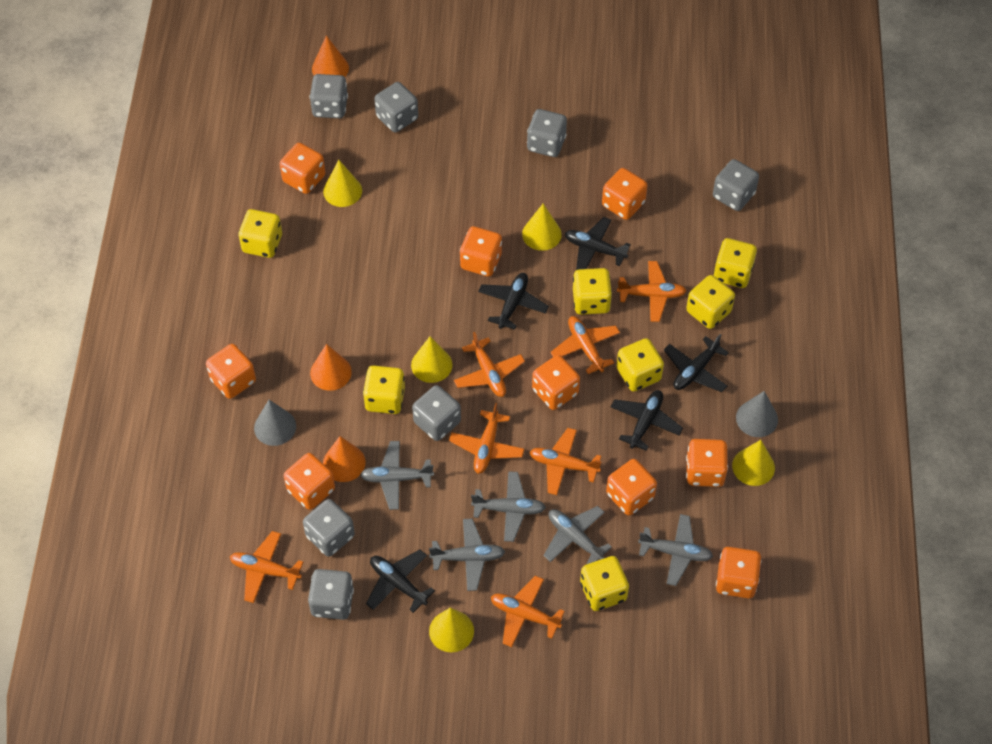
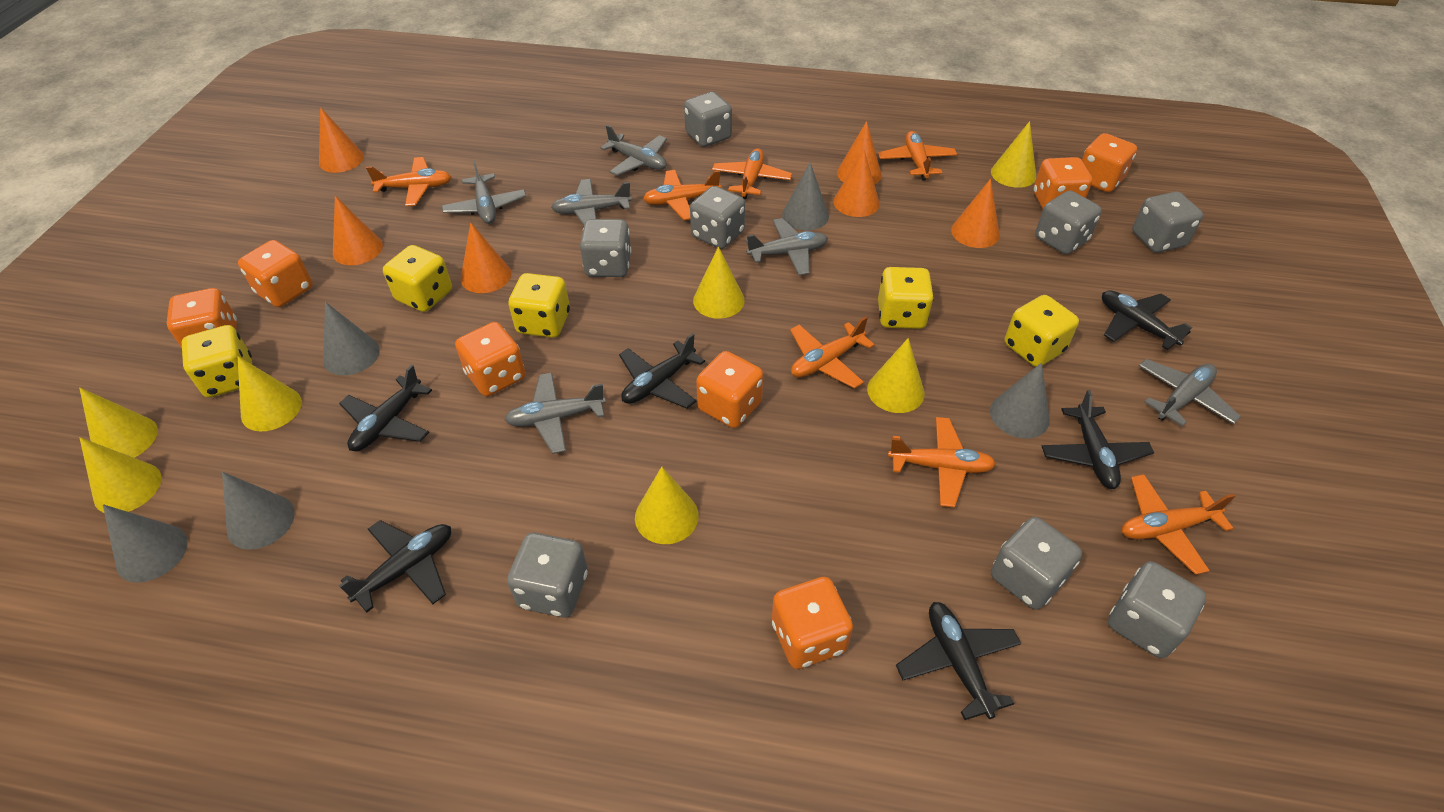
black plane: 5 -> 6
grey cone: 2 -> 5
grey dice: 7 -> 8
grey plane: 5 -> 6
orange cone: 3 -> 6
orange dice: 9 -> 7
yellow cone: 5 -> 7
yellow dice: 7 -> 5

